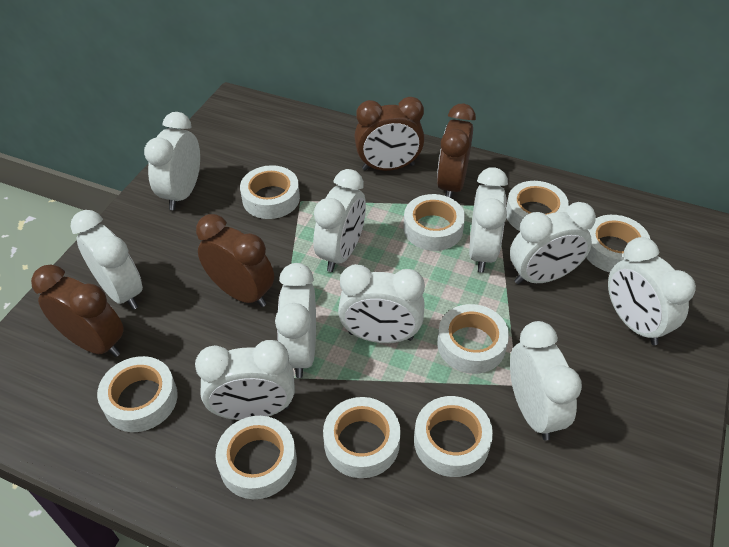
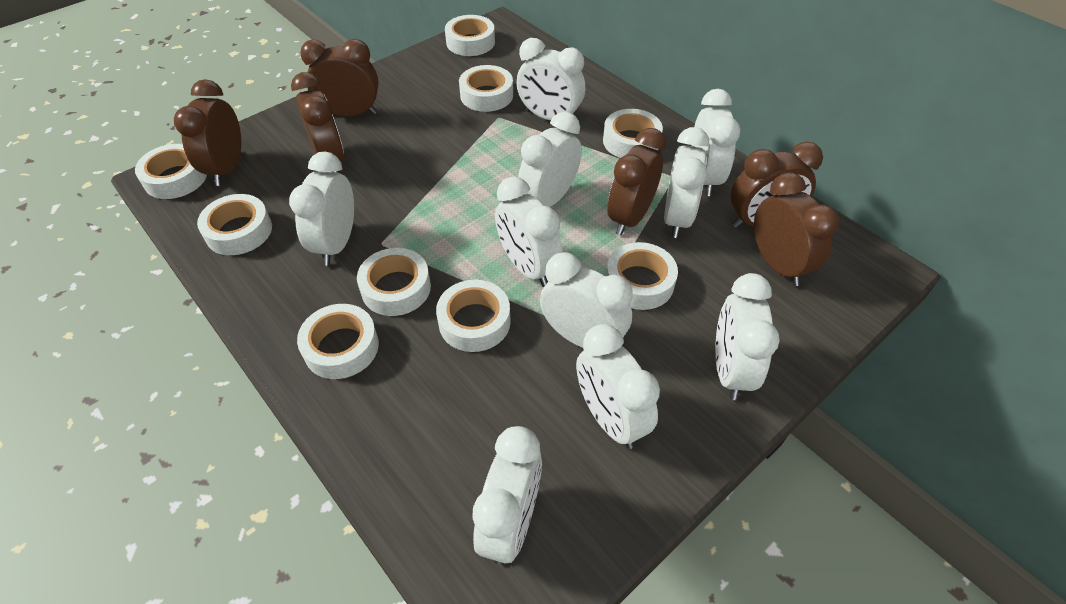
brown clock: 4 -> 6

